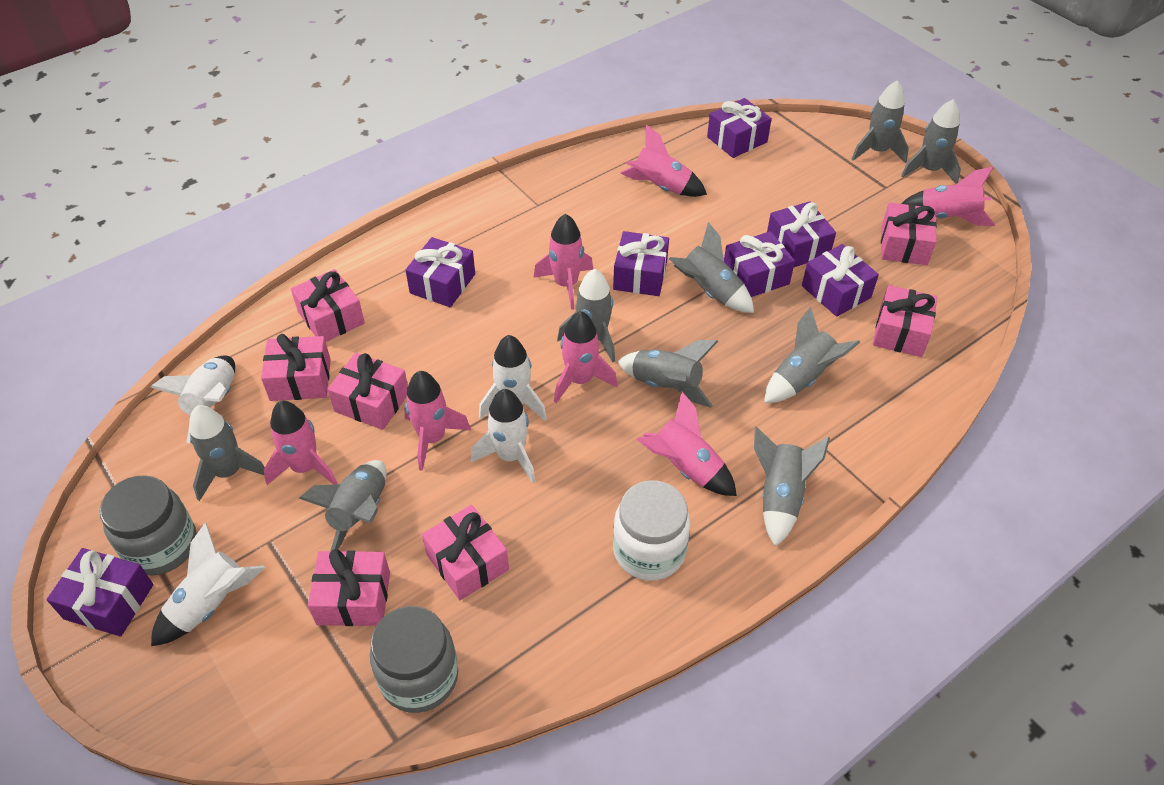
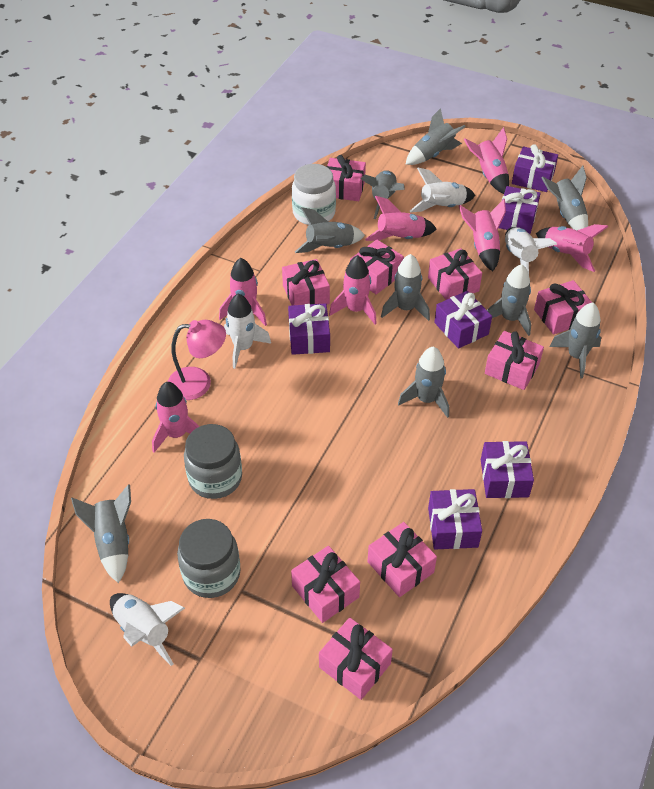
pink gift: 7 -> 9
pink lamp: 0 -> 1
purple gift: 7 -> 6

